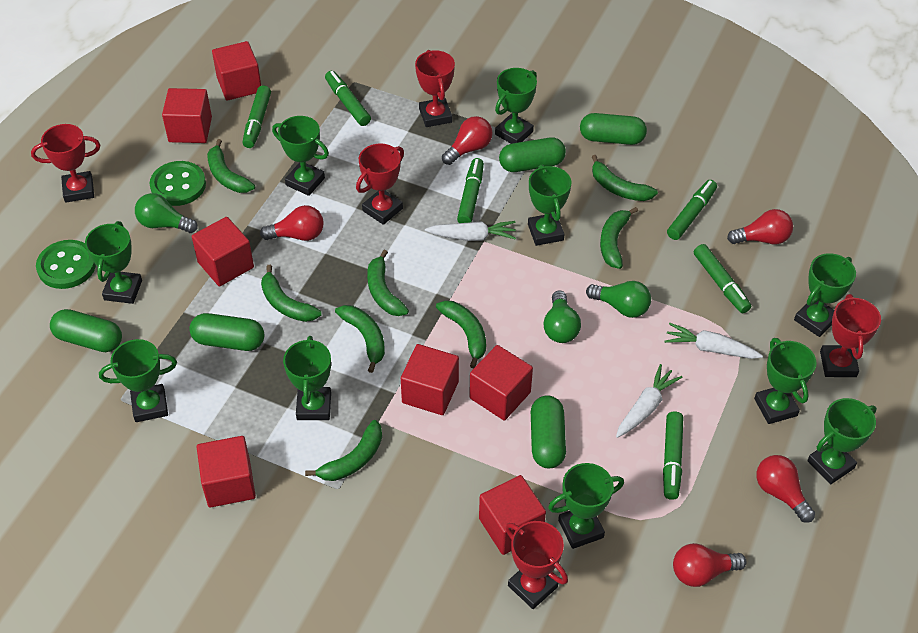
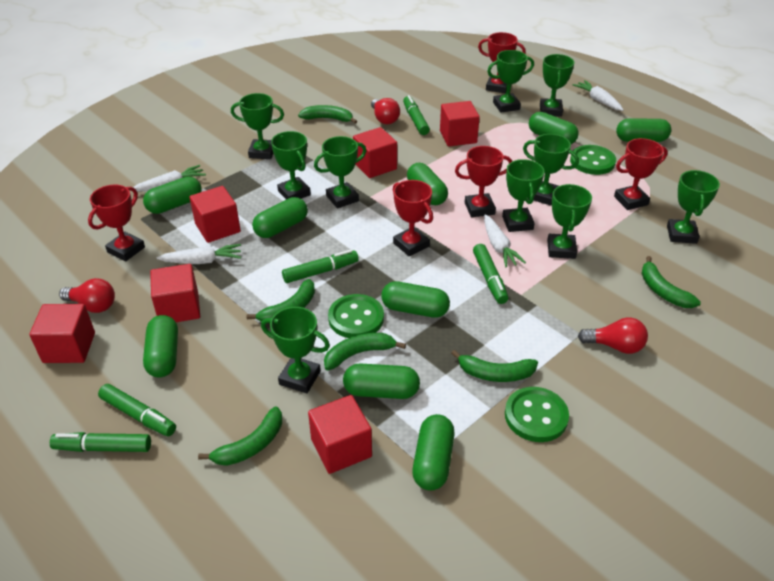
green banana: 8 -> 6
green button: 2 -> 3
green capsule: 5 -> 9
green light bulb: 3 -> 0
green marker: 6 -> 5
red cube: 7 -> 6
red light bulb: 5 -> 3
white carrot: 3 -> 4

